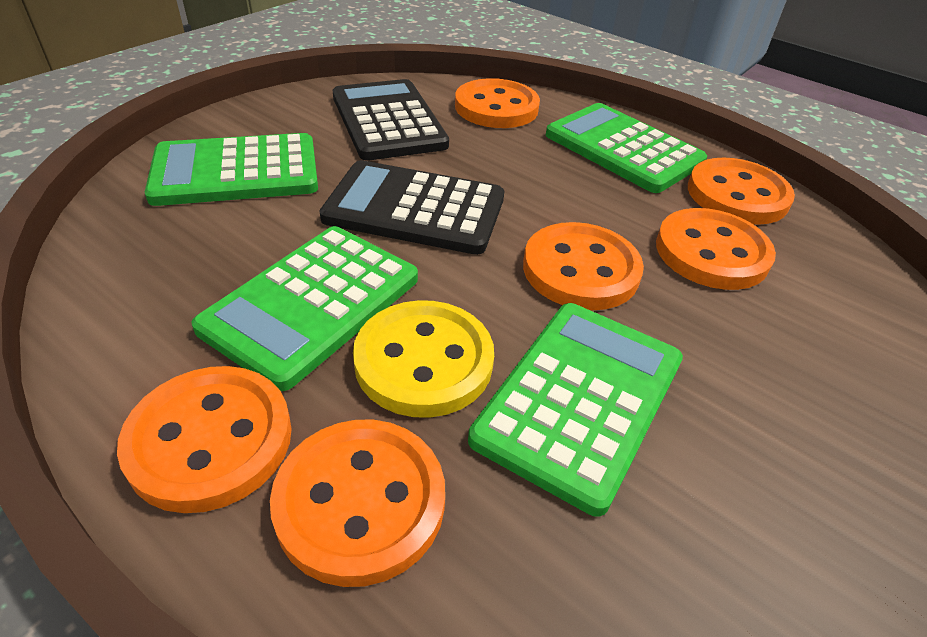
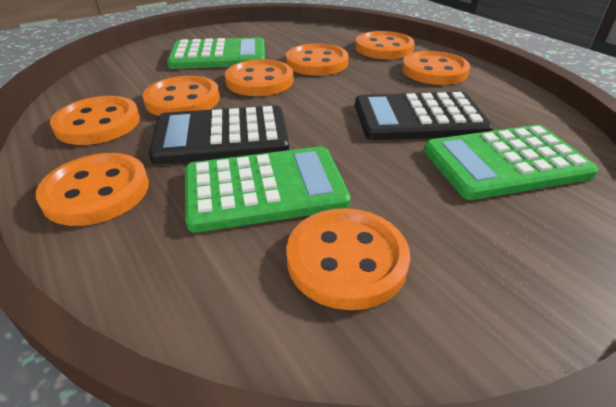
green calculator: 4 -> 3
orange button: 6 -> 8
yellow button: 1 -> 0

